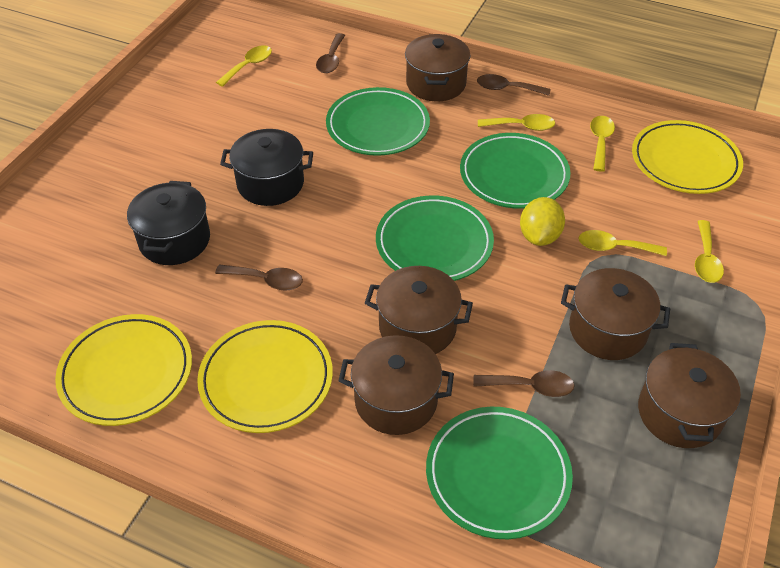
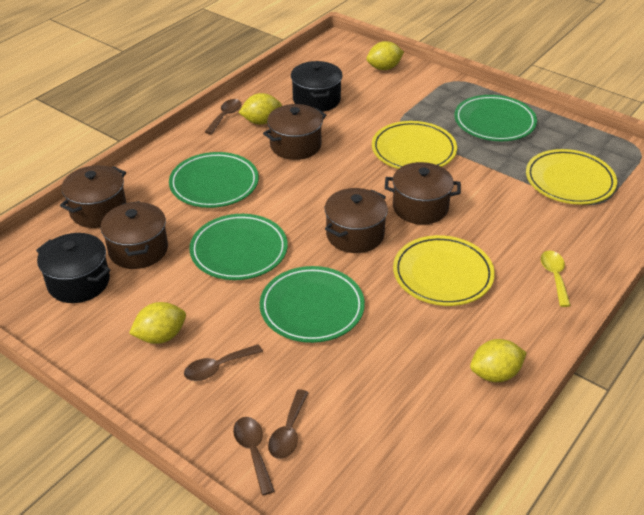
yellow lemon: 1 -> 4
yellow spoon: 5 -> 1

